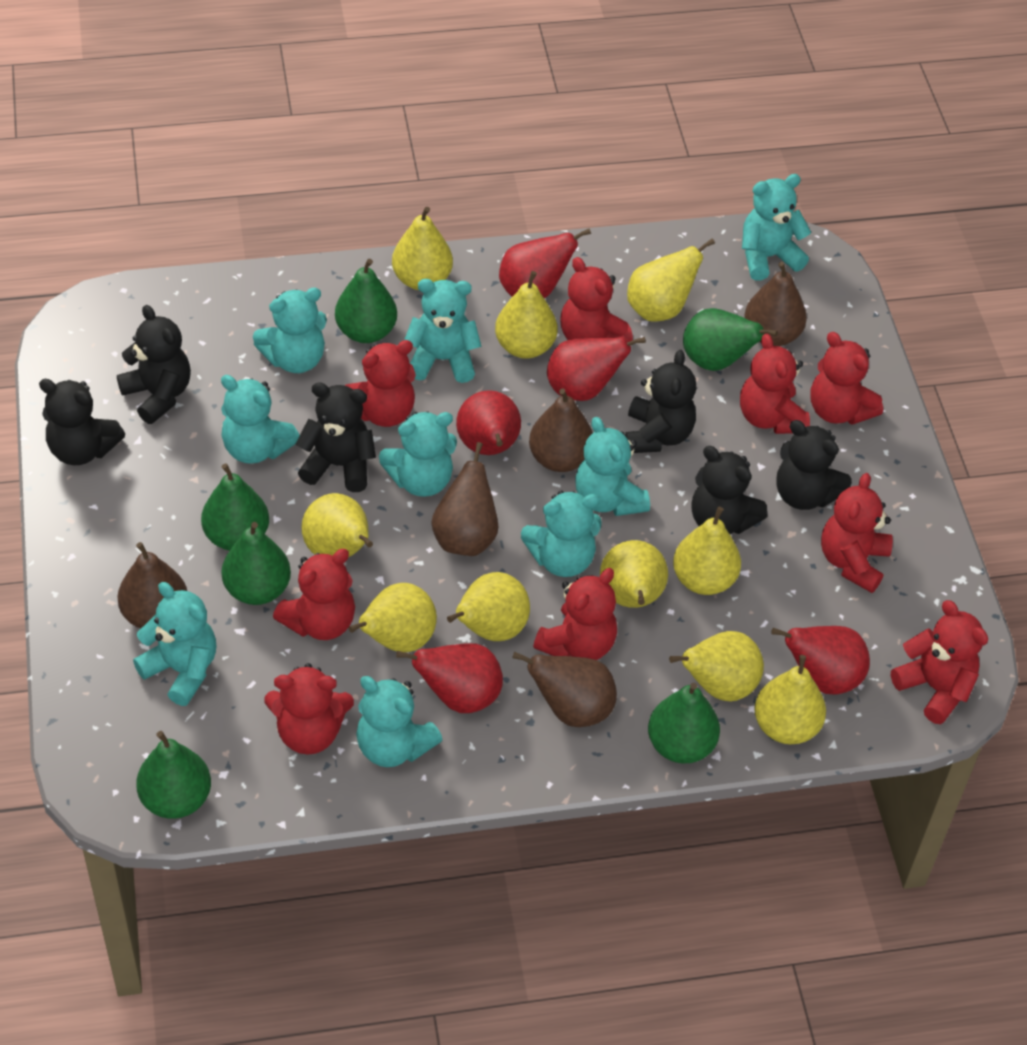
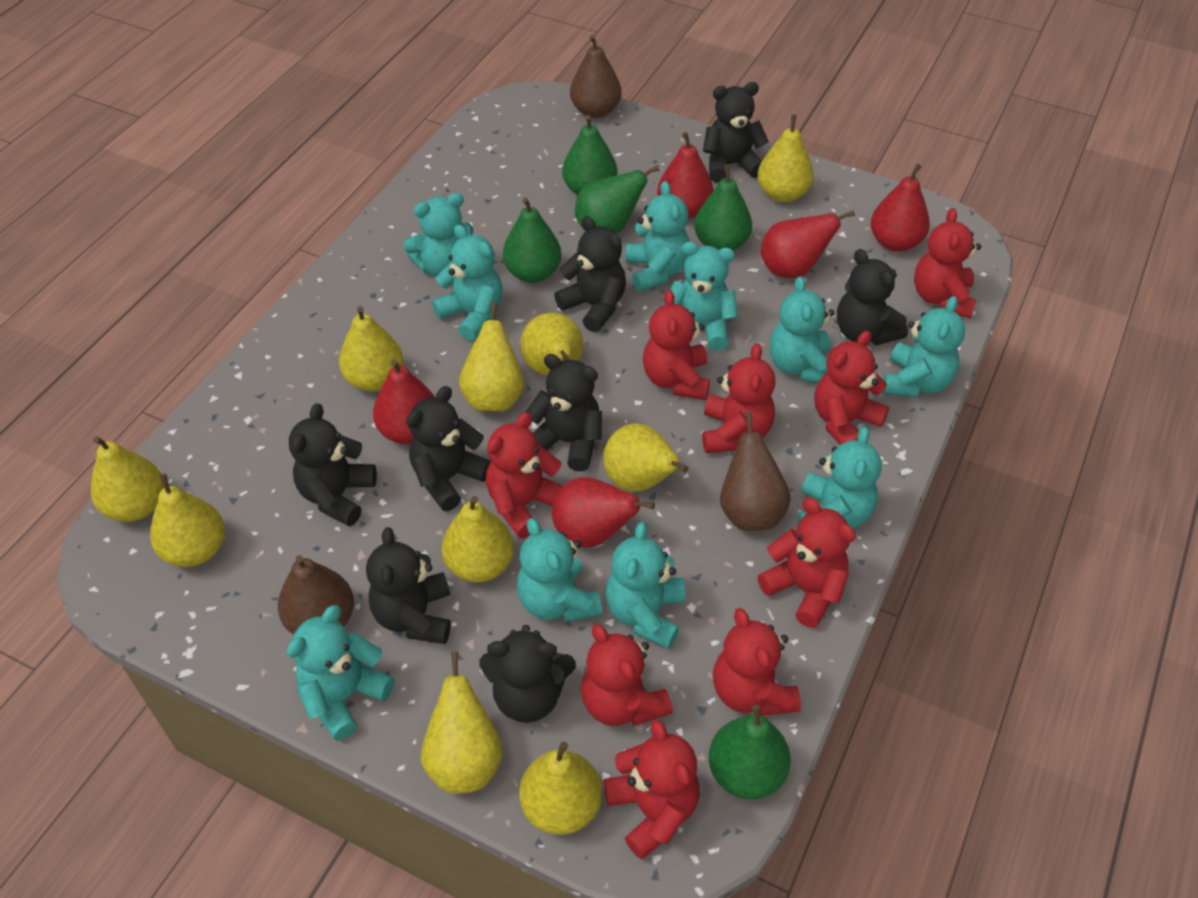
black teddy bear: 6 -> 8
brown pear: 5 -> 3
green pear: 6 -> 5
turquoise teddy bear: 9 -> 10

